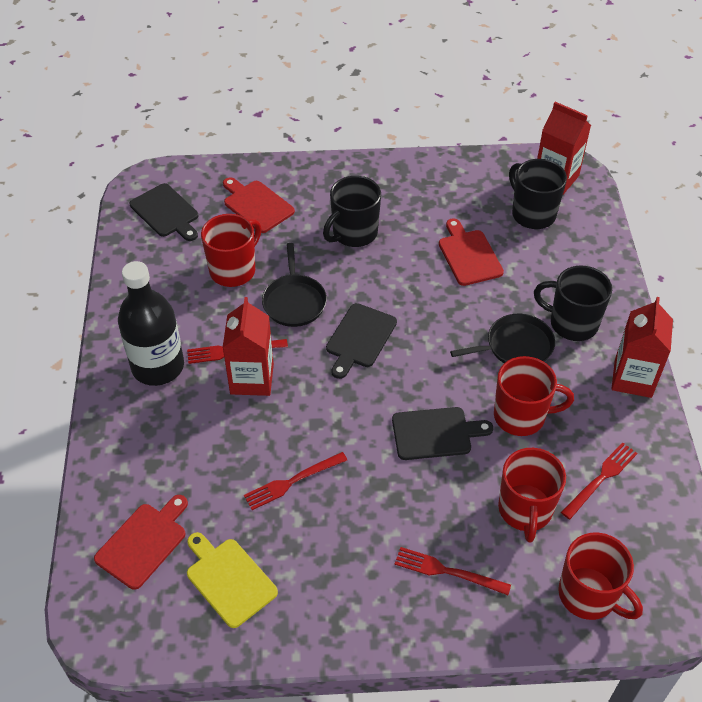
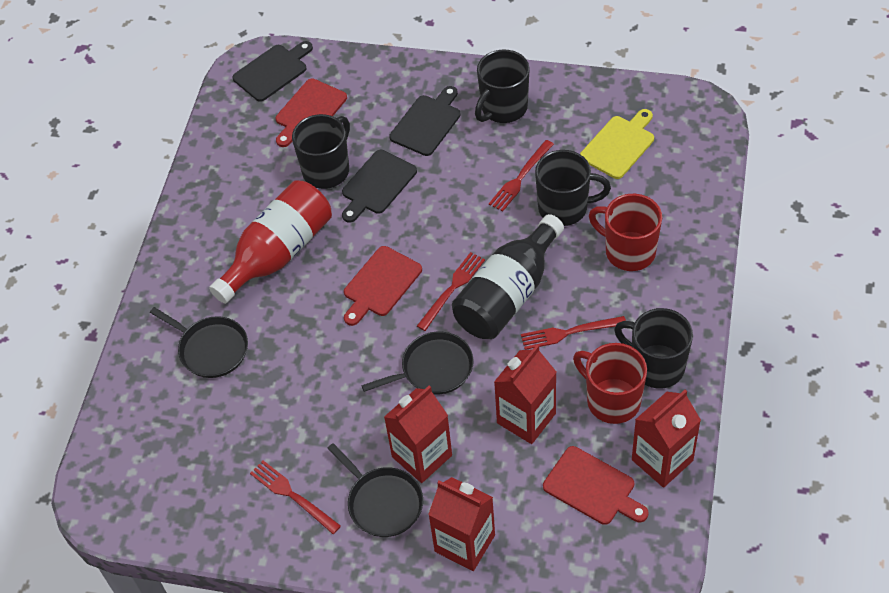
black mug: 3 -> 4
black pan: 2 -> 3
red bottle: 0 -> 1
red carton: 3 -> 4
red mug: 4 -> 2

